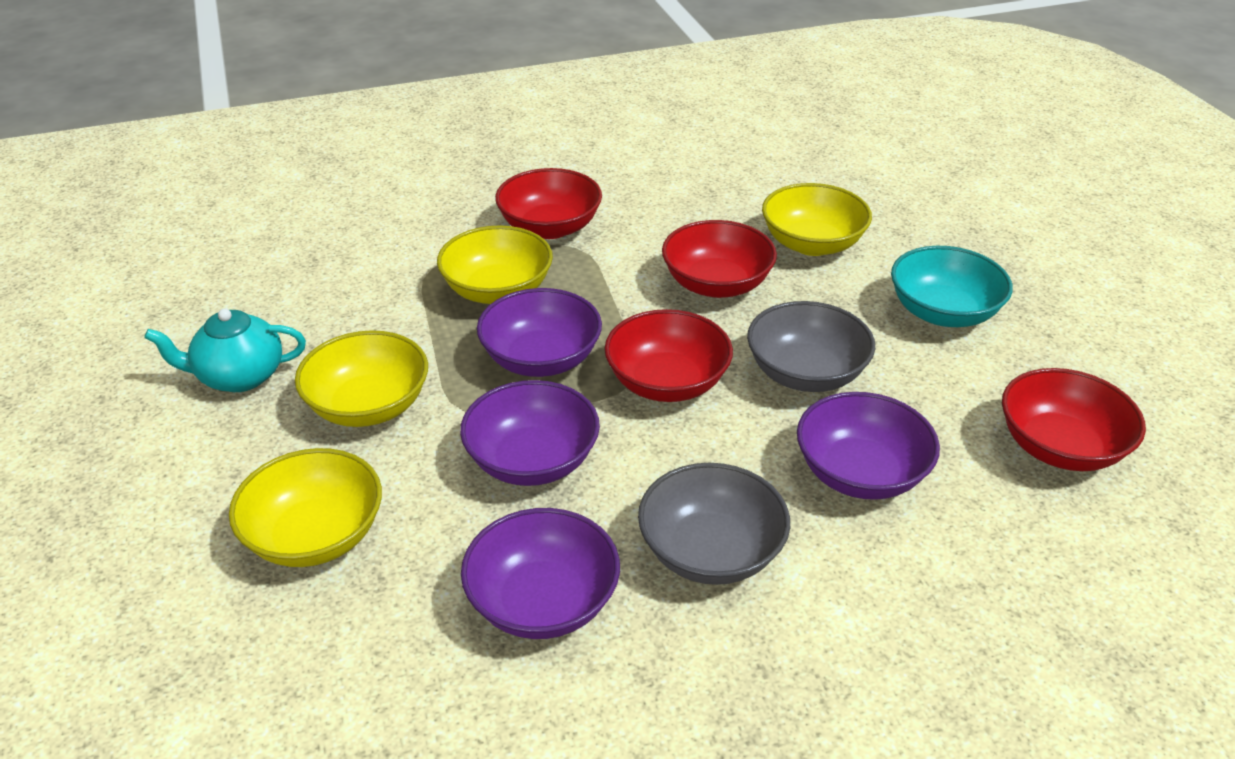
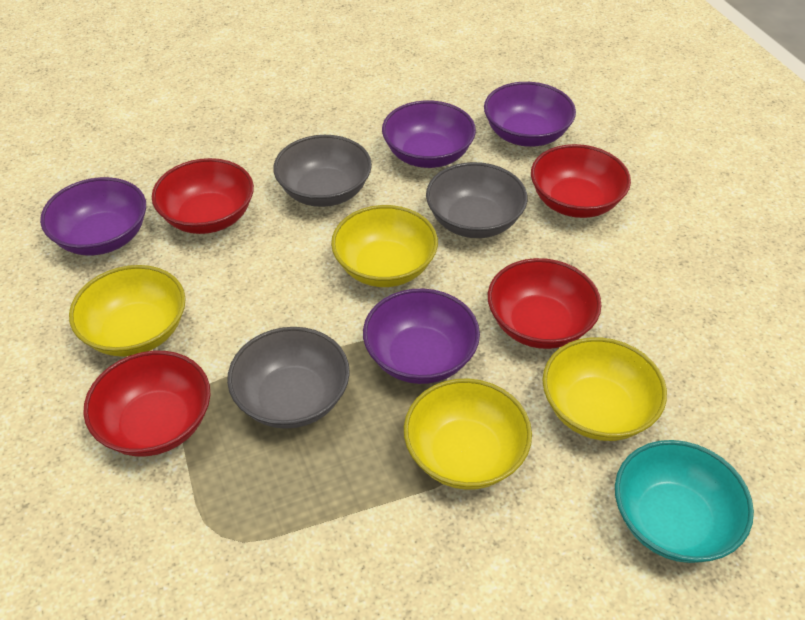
grey bowl: 2 -> 3
turquoise teapot: 1 -> 0

